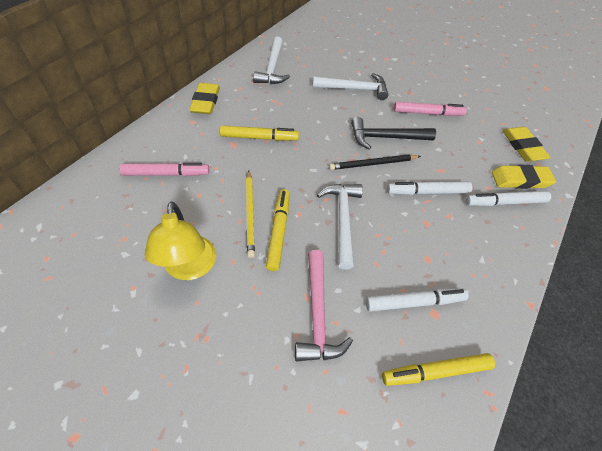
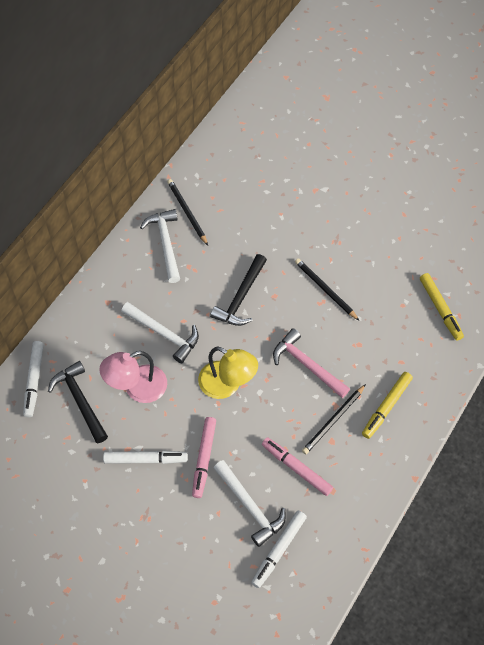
black hammer: 1 -> 2
black pencil: 1 -> 3
pink lamp: 0 -> 1
yellow eraser: 3 -> 0
yellow marker: 3 -> 2
yellow pencil: 1 -> 0

